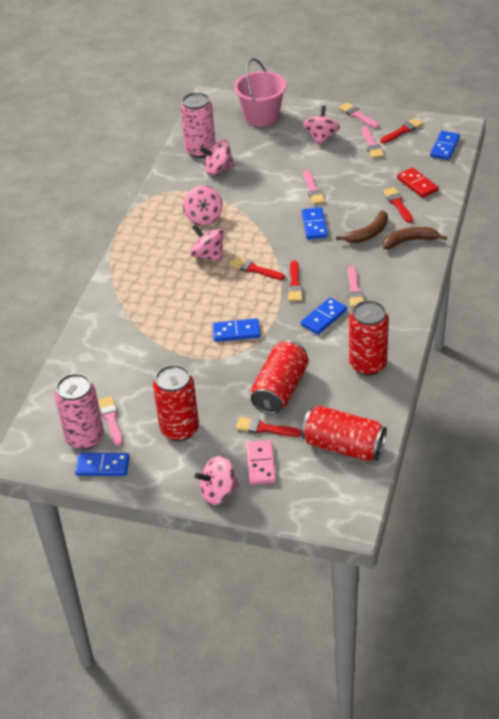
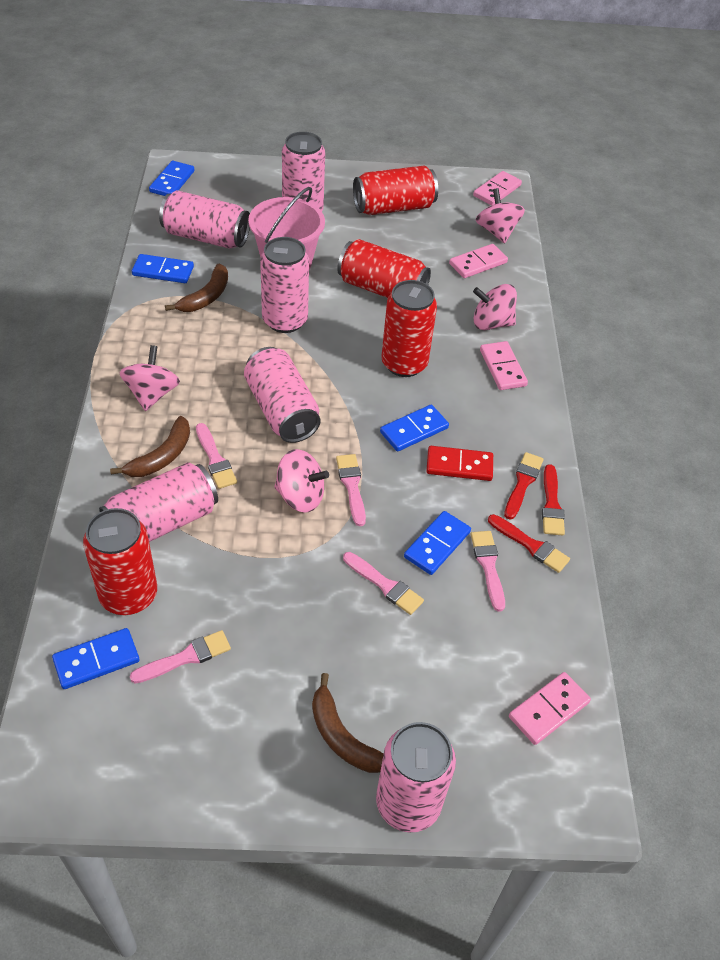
brown banana: 2 -> 3
pink can: 2 -> 6
pink domino: 1 -> 4
pink spinning top: 5 -> 4
red brush: 5 -> 3

